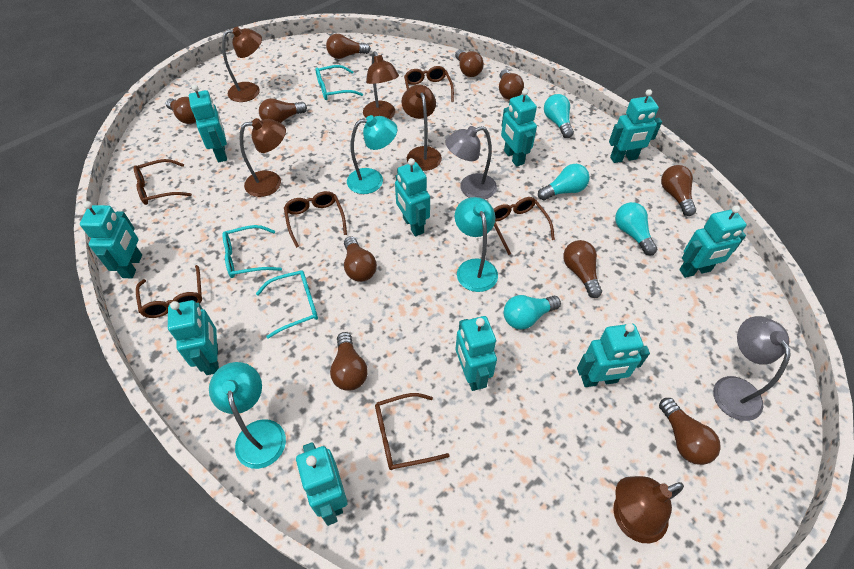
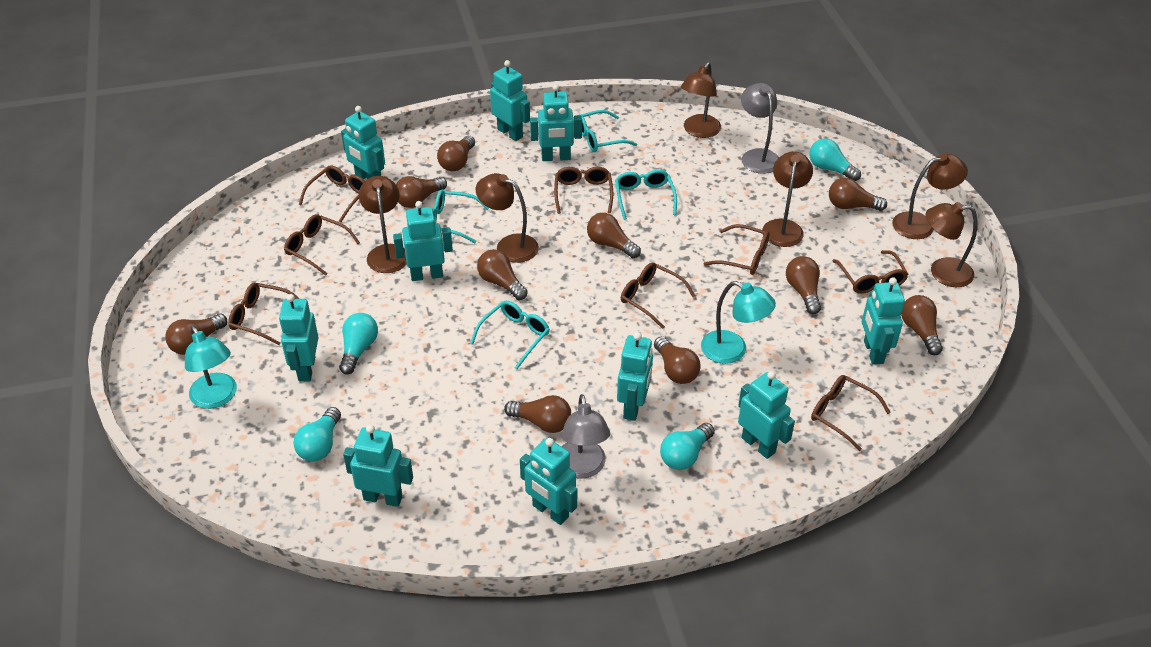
brown glasses: 6 -> 8
brown lamp: 5 -> 6
turquoise glasses: 3 -> 4
turquoise lamp: 3 -> 2

